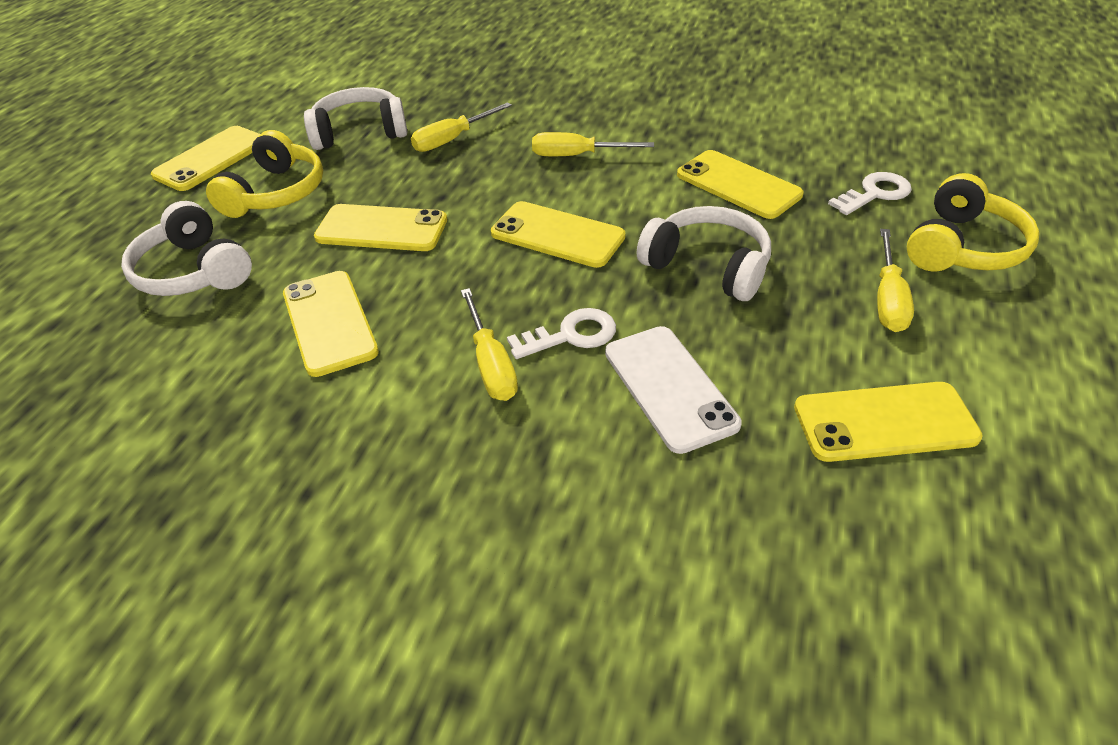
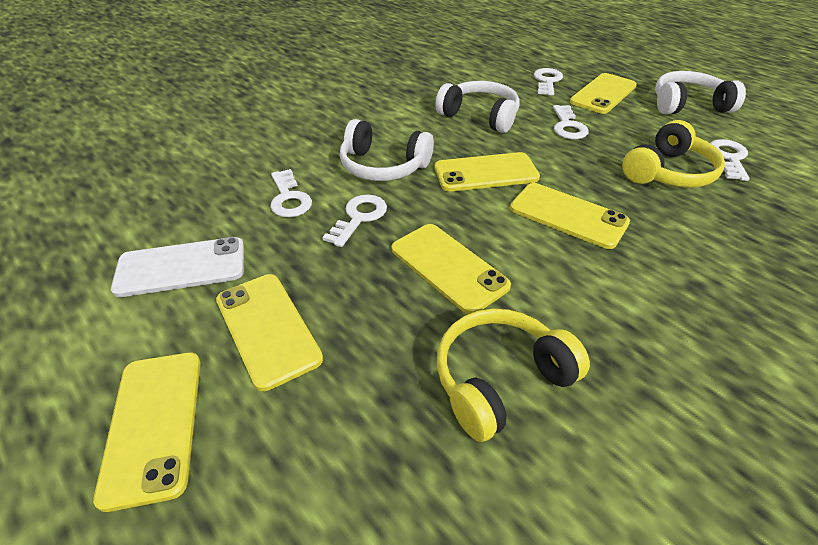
white key: 2 -> 5
yellow screwdriver: 4 -> 0

